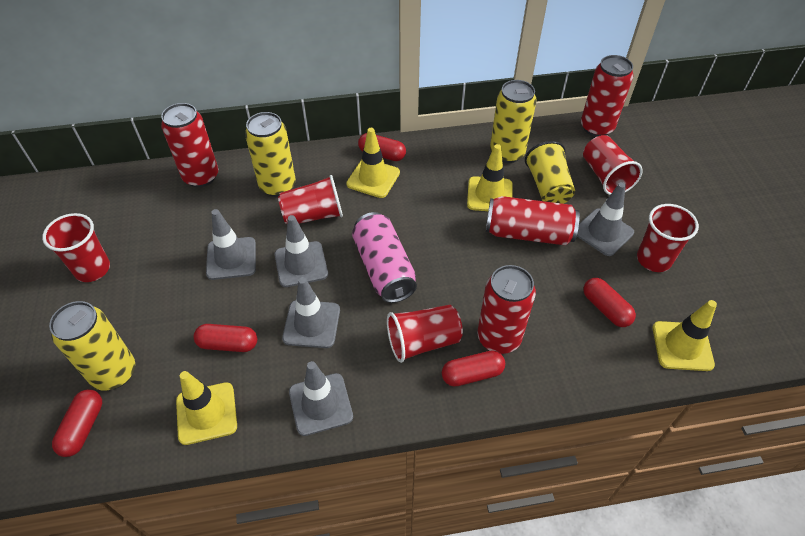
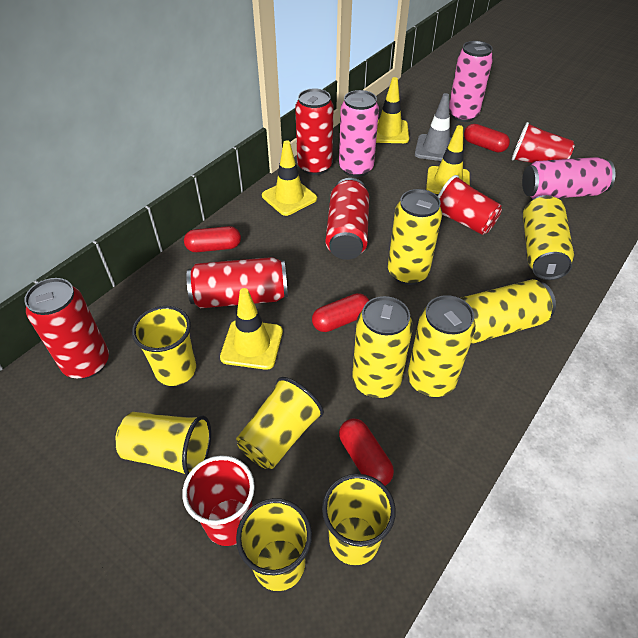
grey traffic cone: 5 -> 1
pink can: 1 -> 3
red capsule: 5 -> 4
red cup: 5 -> 3
yellow can: 3 -> 5
yellow cup: 1 -> 5

